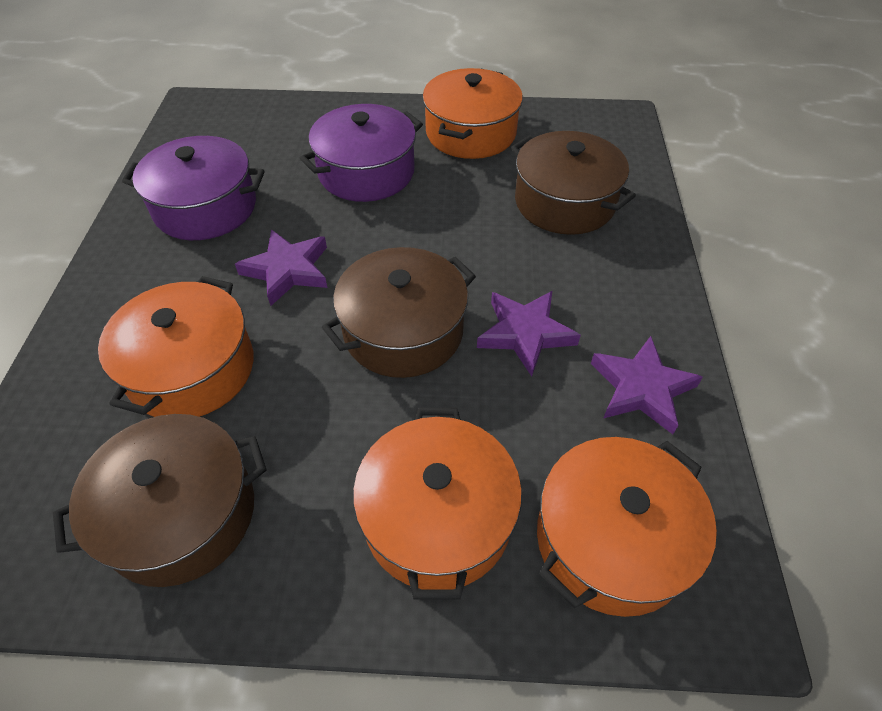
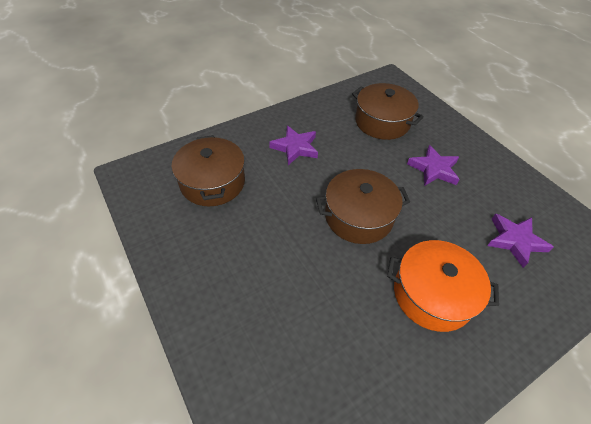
orange pot: 4 -> 1
purple pot: 2 -> 0

